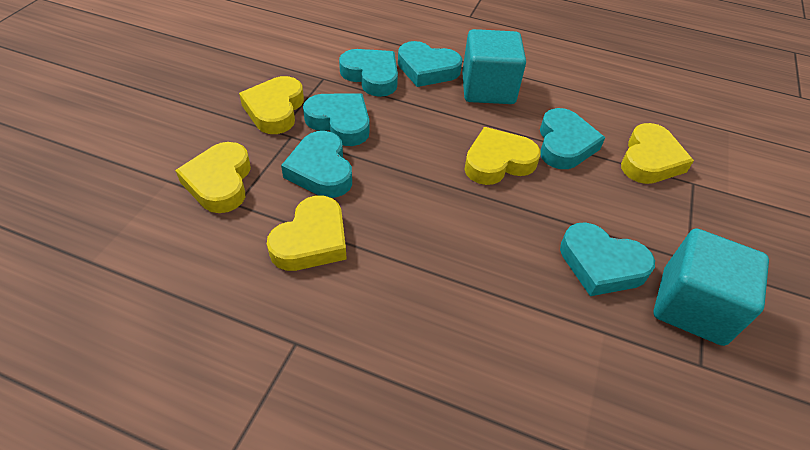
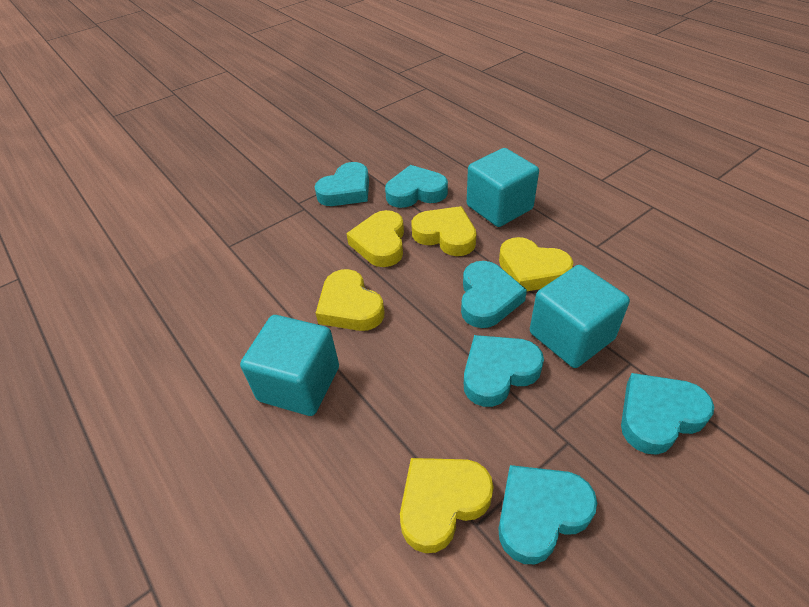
turquoise cube: 2 -> 3

